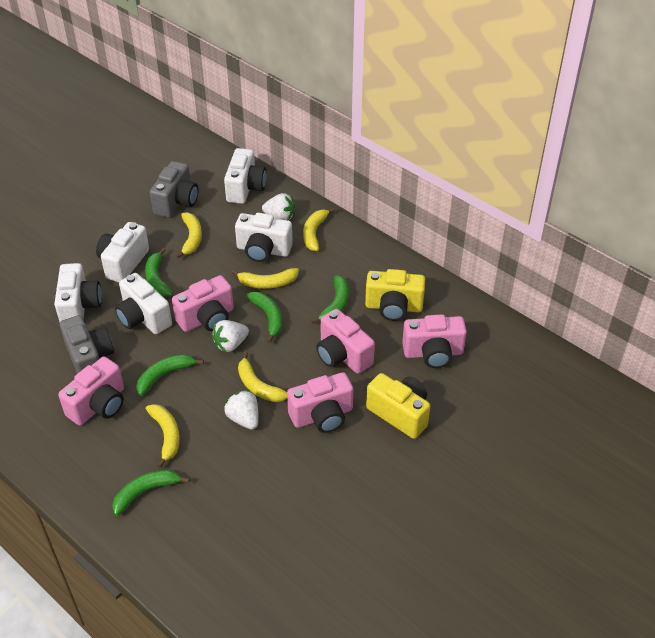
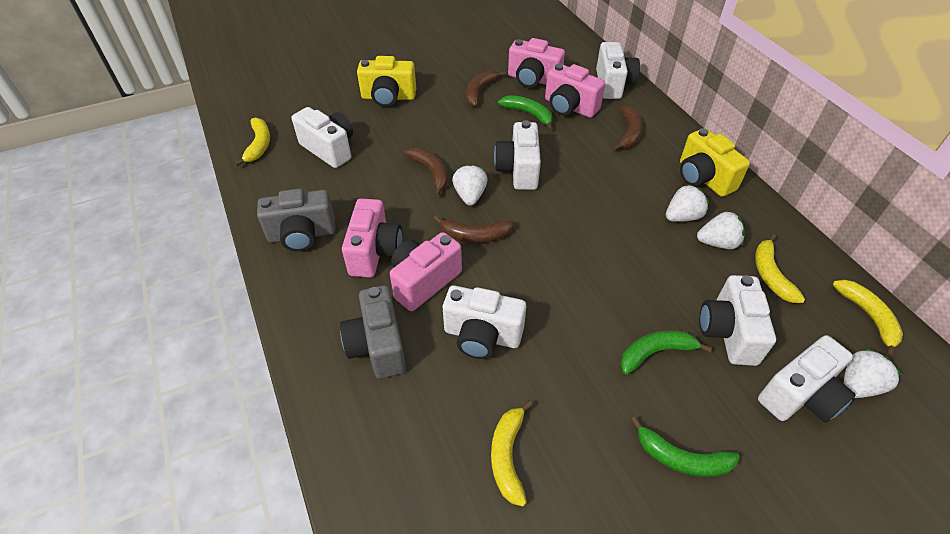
brown banana: 0 -> 4
green banana: 5 -> 3
pink camera: 5 -> 4
white camera: 5 -> 6
white strawberry: 3 -> 4
yellow banana: 5 -> 4

